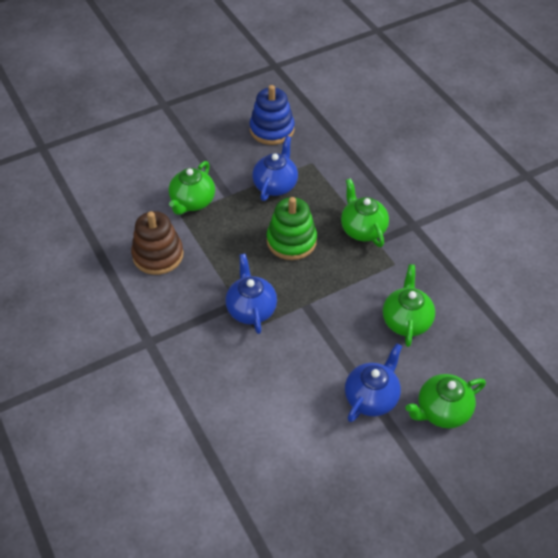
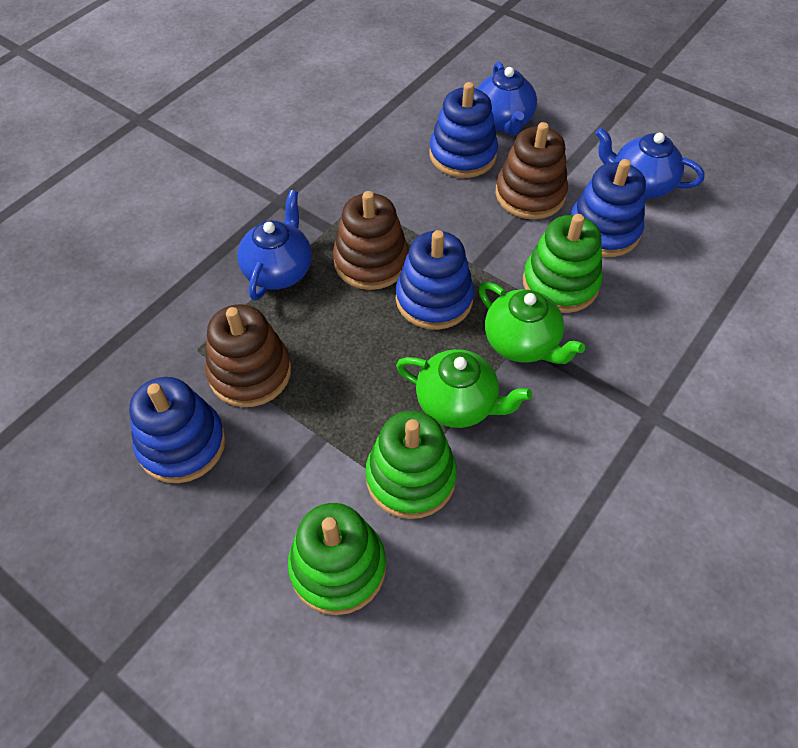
blue stacking toy: 1 -> 4
brown stacking toy: 1 -> 3
green stacking toy: 1 -> 3
green teapot: 4 -> 2

